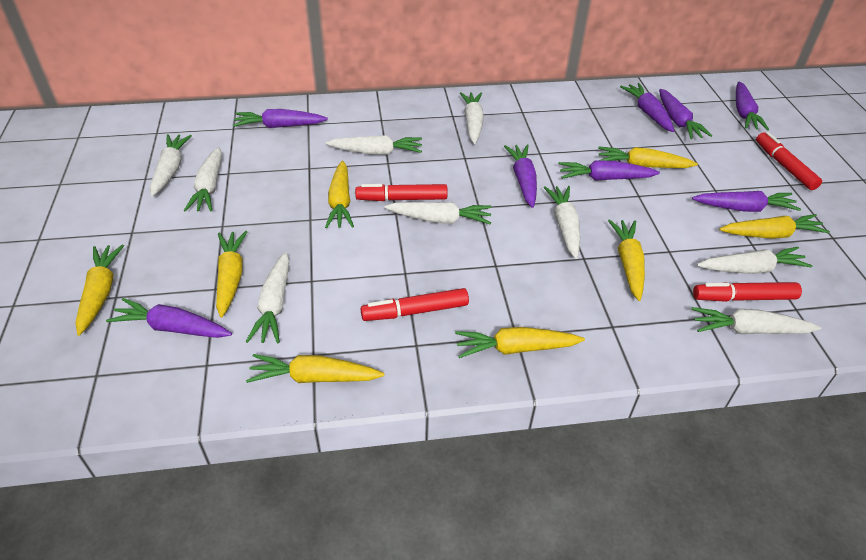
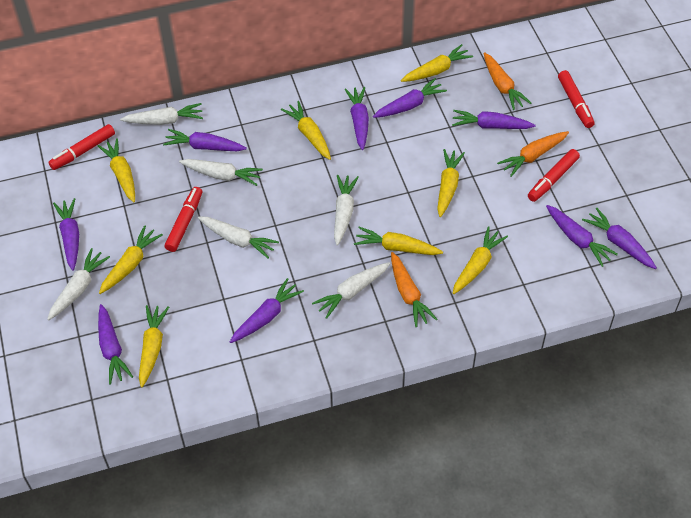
orange carrot: 0 -> 3
purple carrot: 8 -> 9
white carrot: 9 -> 6

